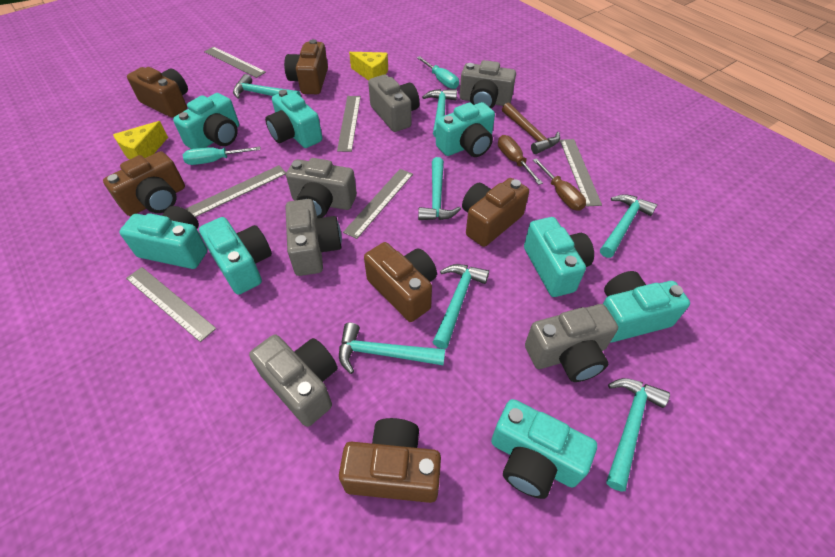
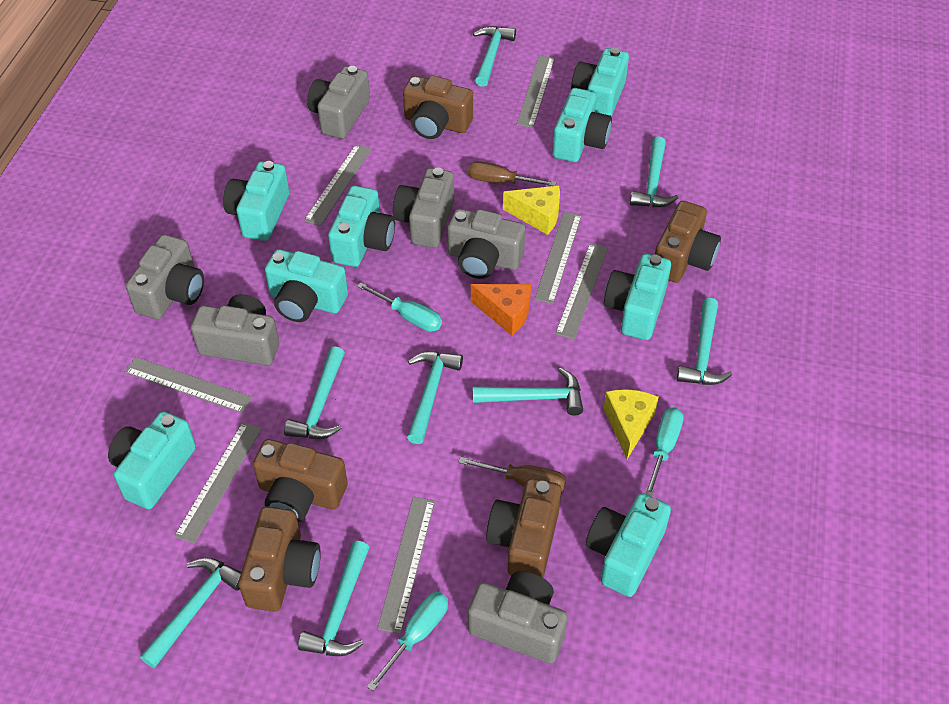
brown camera: 6 -> 5
brown hammer: 1 -> 0
grey ruler: 6 -> 7
orange cheese: 0 -> 1
turquoise hammer: 7 -> 8
turquoise screwdriver: 2 -> 3

